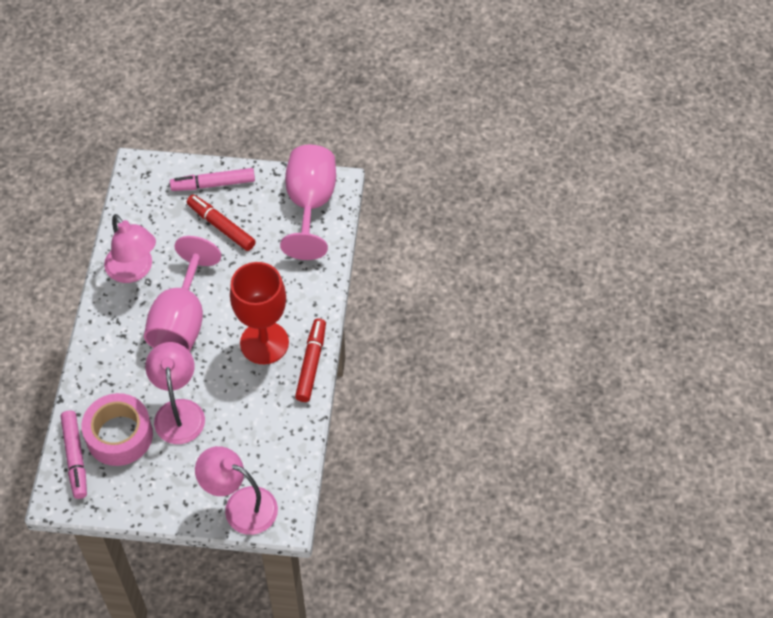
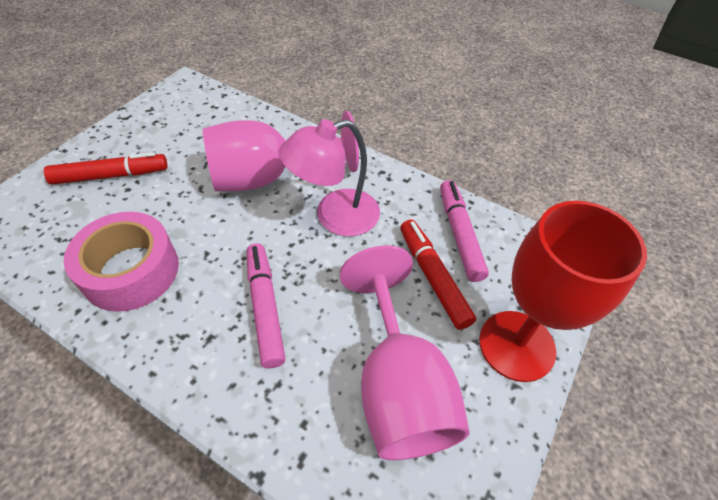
pink lamp: 3 -> 1

